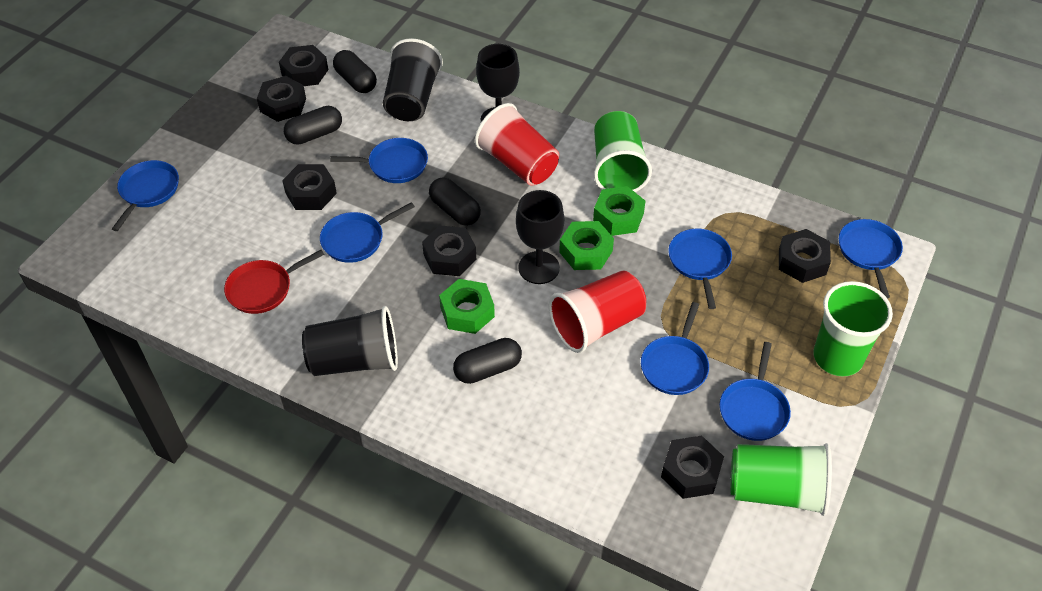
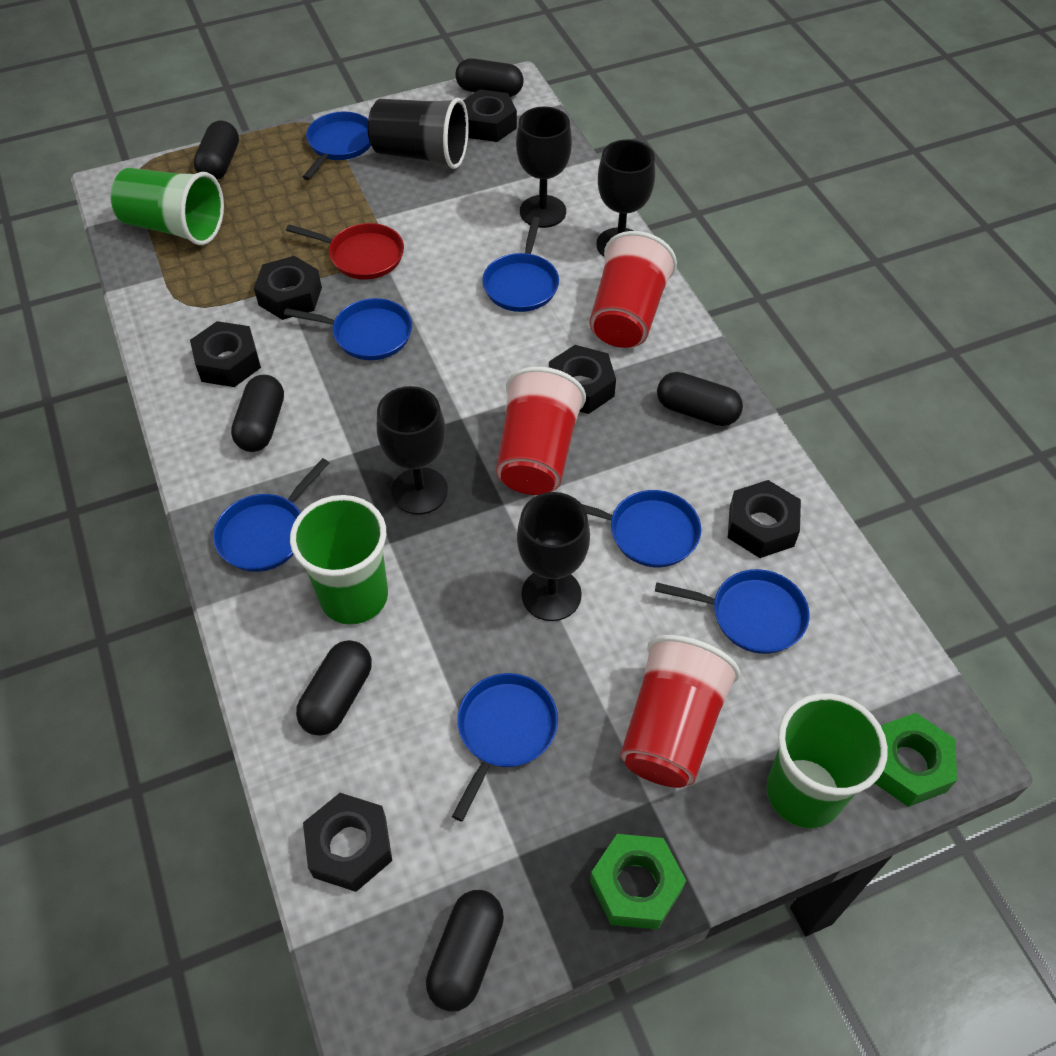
black capsule: 4 -> 6
black cup: 2 -> 1
black goblet: 2 -> 4
green nut: 3 -> 2
red cup: 2 -> 3

